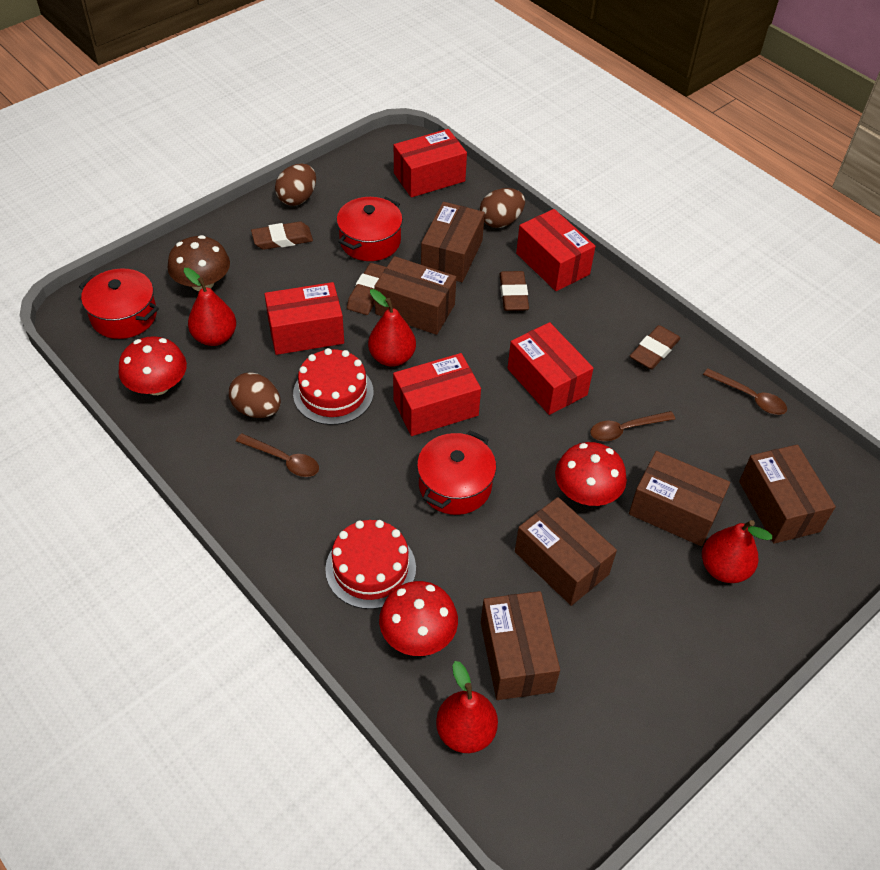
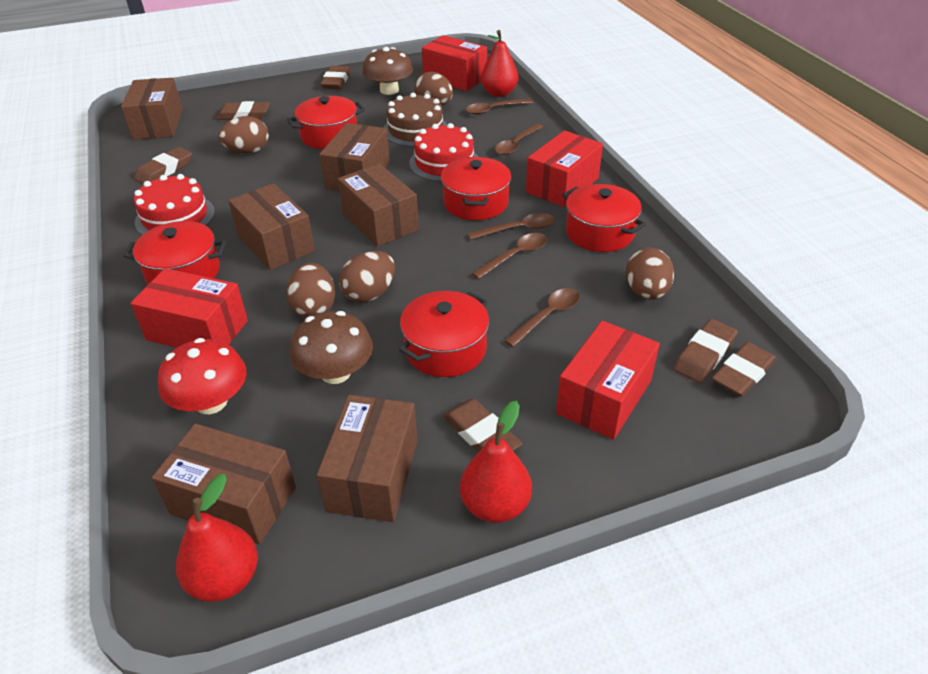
brown cake: 0 -> 1
brown egg: 3 -> 5
brown eraser: 4 -> 6
brown mushroom: 1 -> 2
brown spoon: 3 -> 5
red box: 5 -> 4
red mushroom: 3 -> 1
red pear: 4 -> 3
red pot: 3 -> 5

